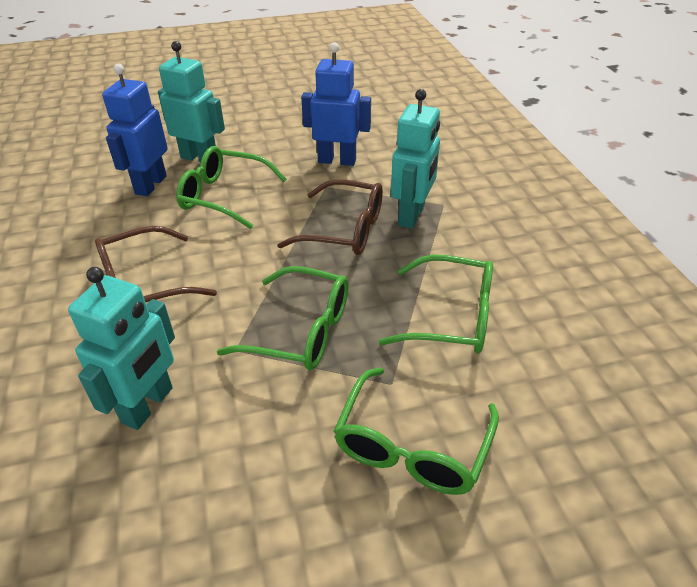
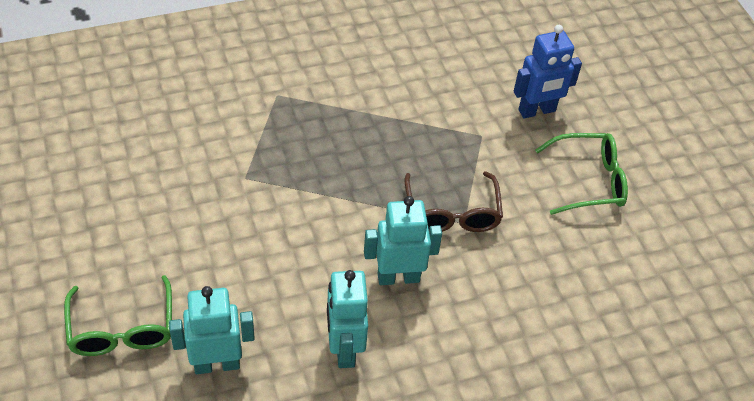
blue robot: 2 -> 1
brown glasses: 2 -> 1
green glasses: 4 -> 2

